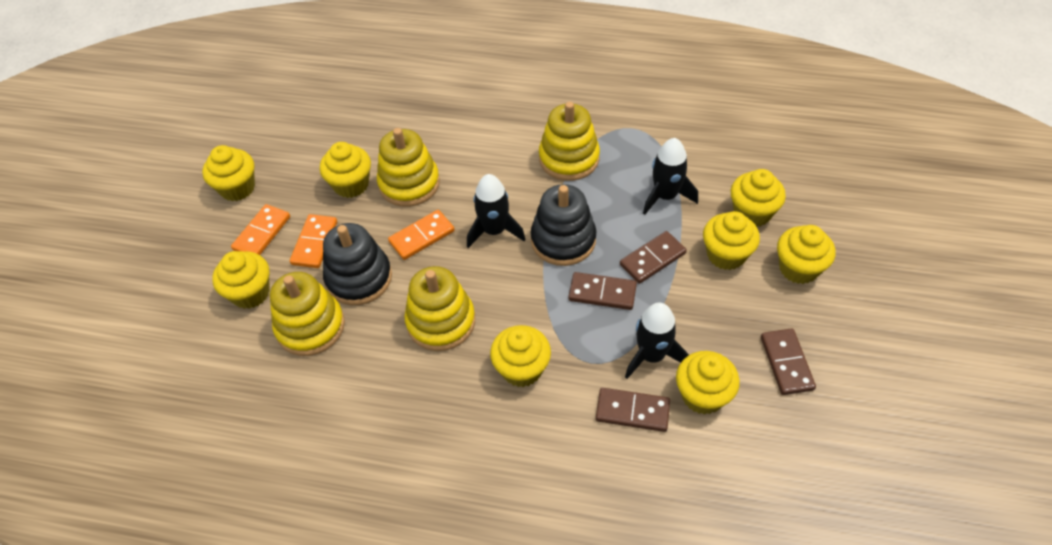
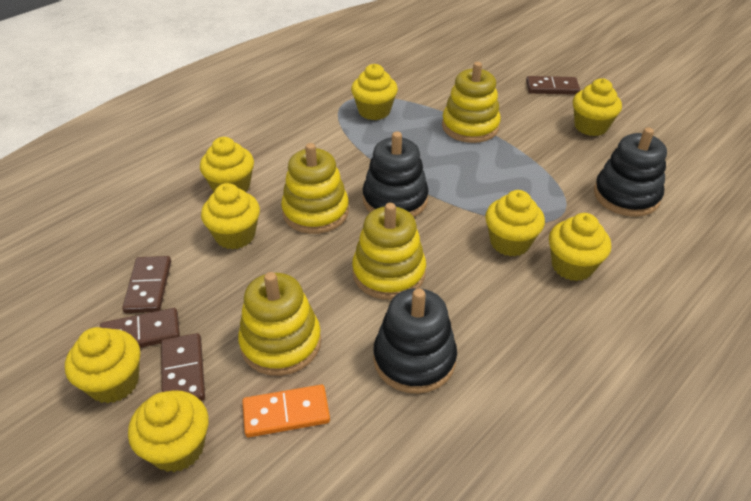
black rocket: 3 -> 0
black stacking toy: 2 -> 3
orange domino: 3 -> 1

